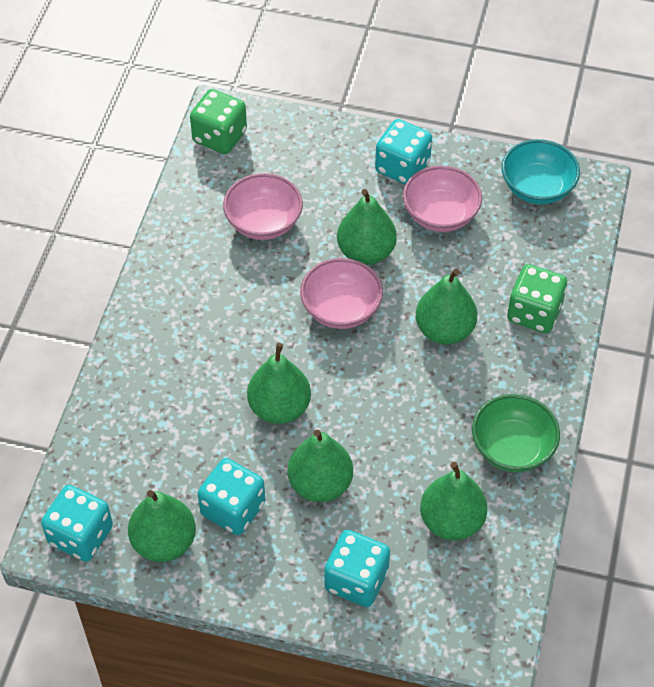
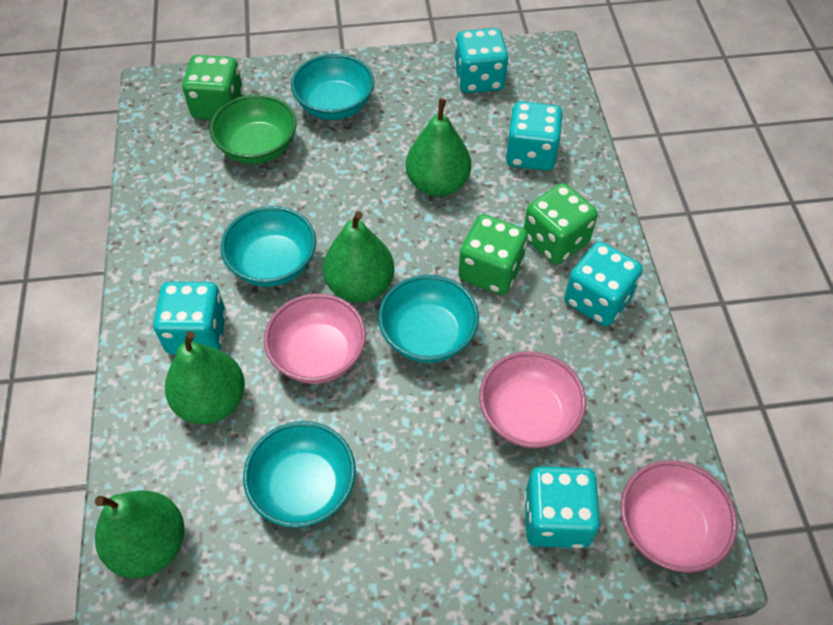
green dice: 2 -> 3
green pear: 6 -> 4
turquoise bowl: 1 -> 4
turquoise dice: 4 -> 5

